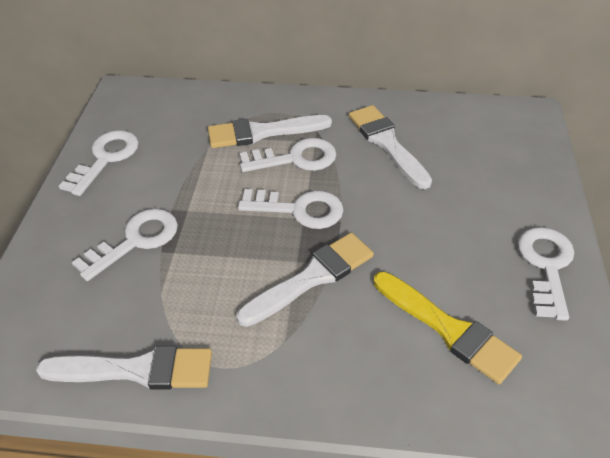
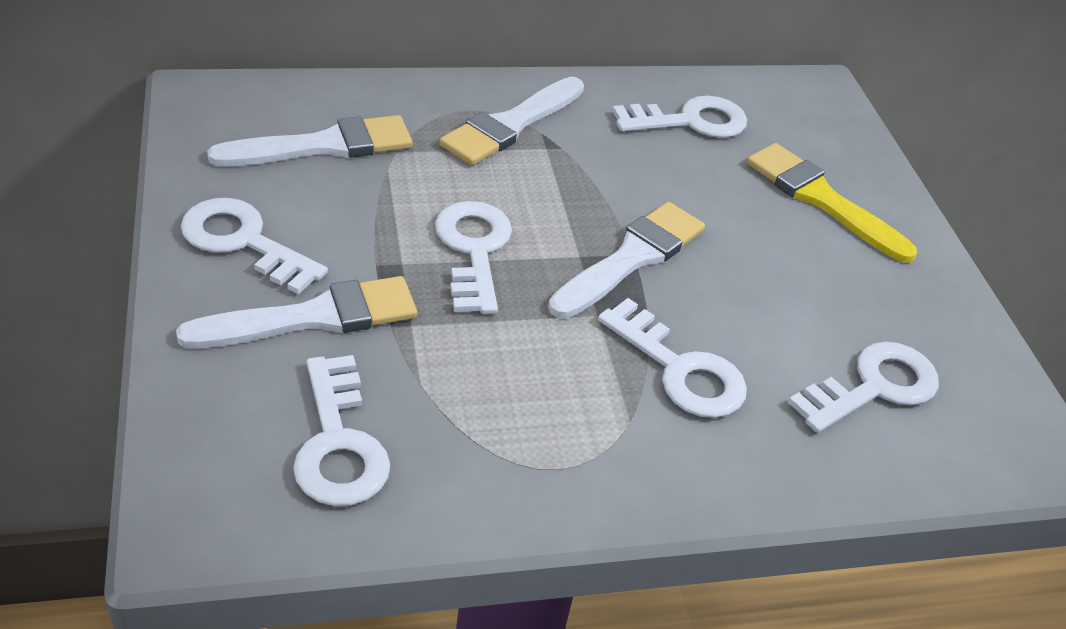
white key: 5 -> 6

